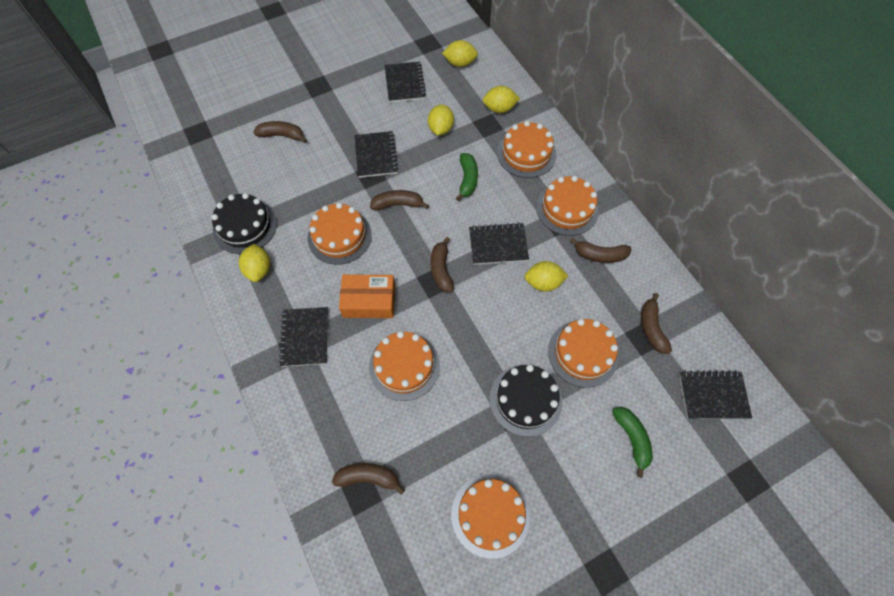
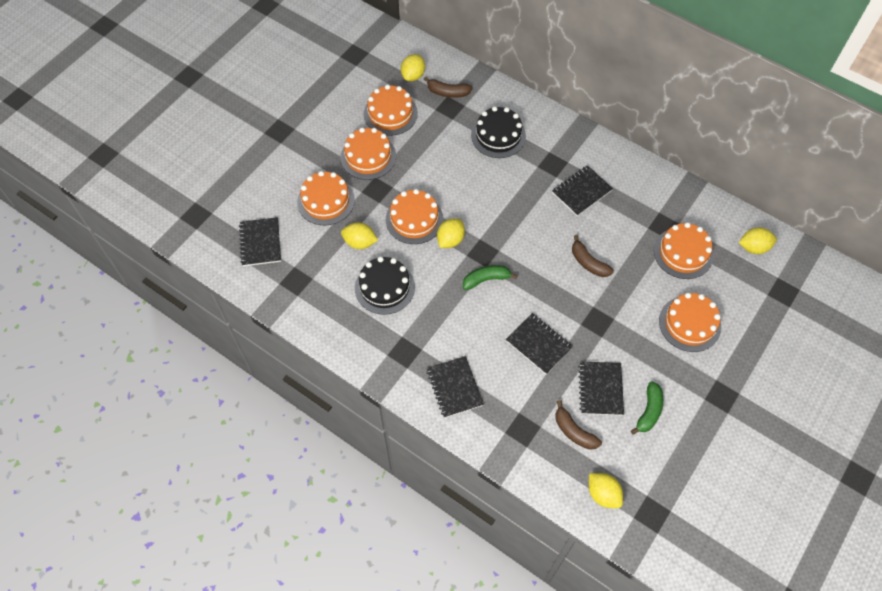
brown banana: 6 -> 3
orange box: 1 -> 0

